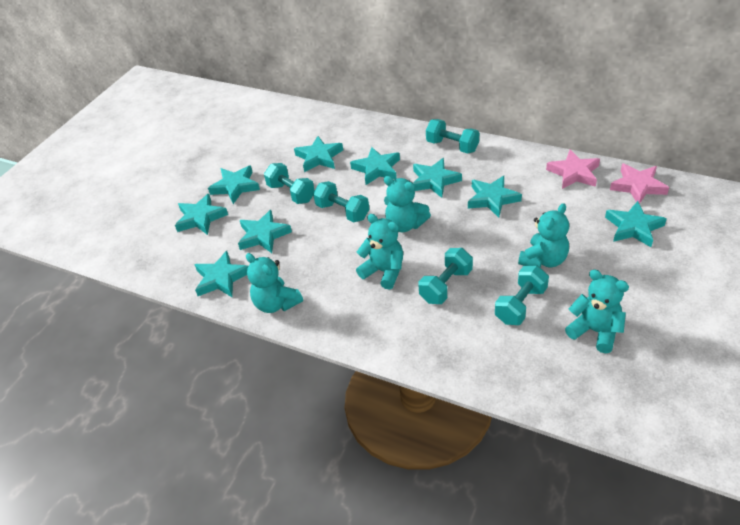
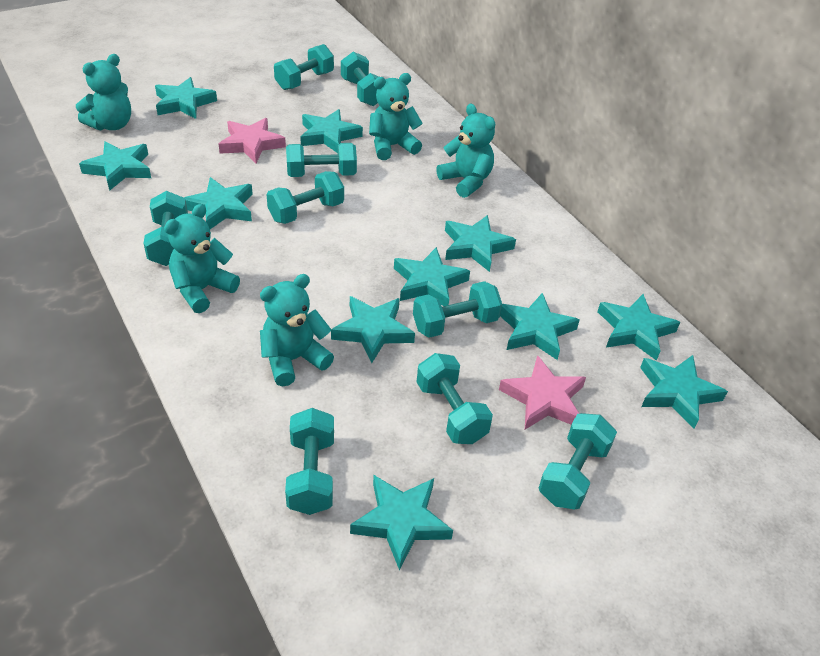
turquoise dumbbell: 5 -> 9
turquoise star: 9 -> 11

